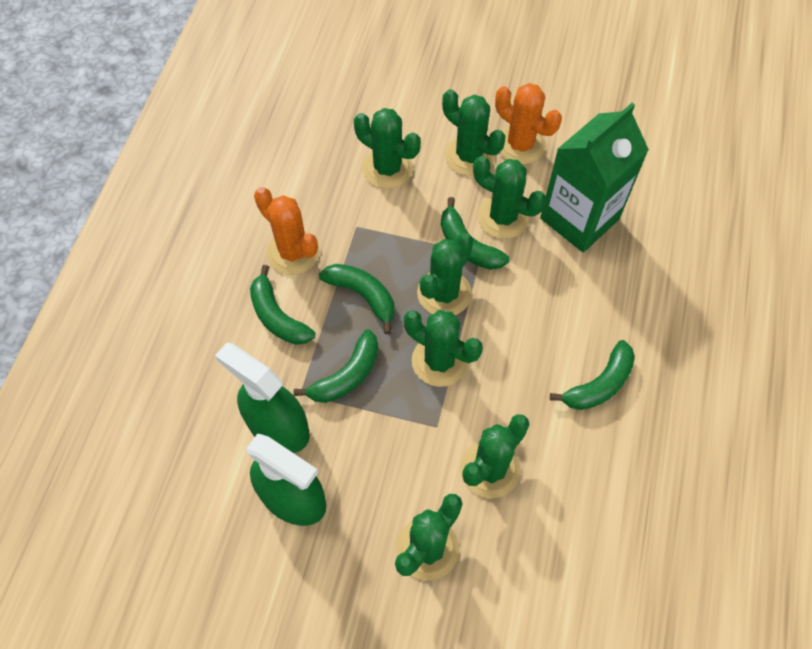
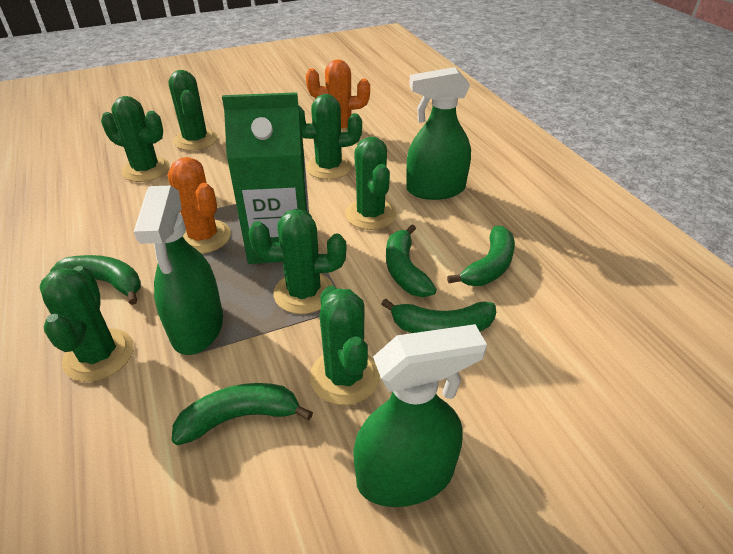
green spray bottle: 2 -> 3

